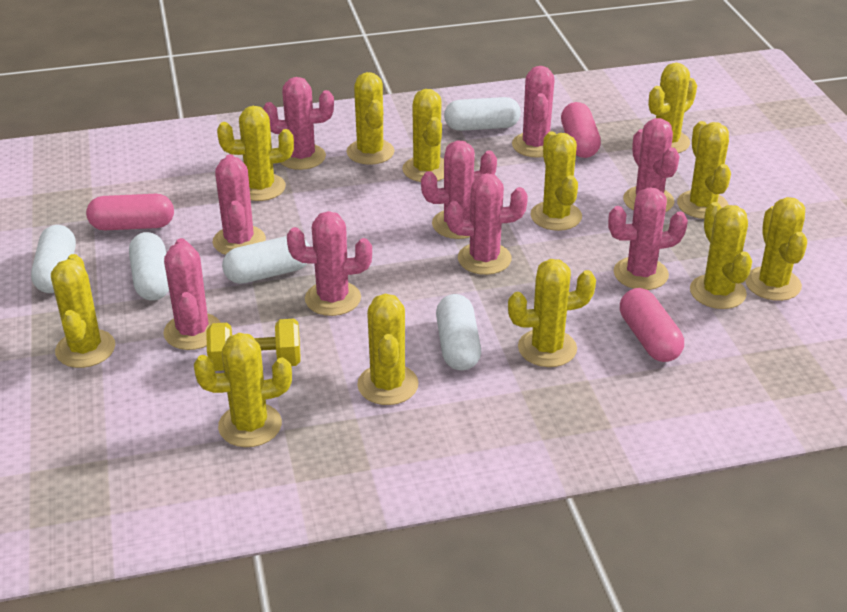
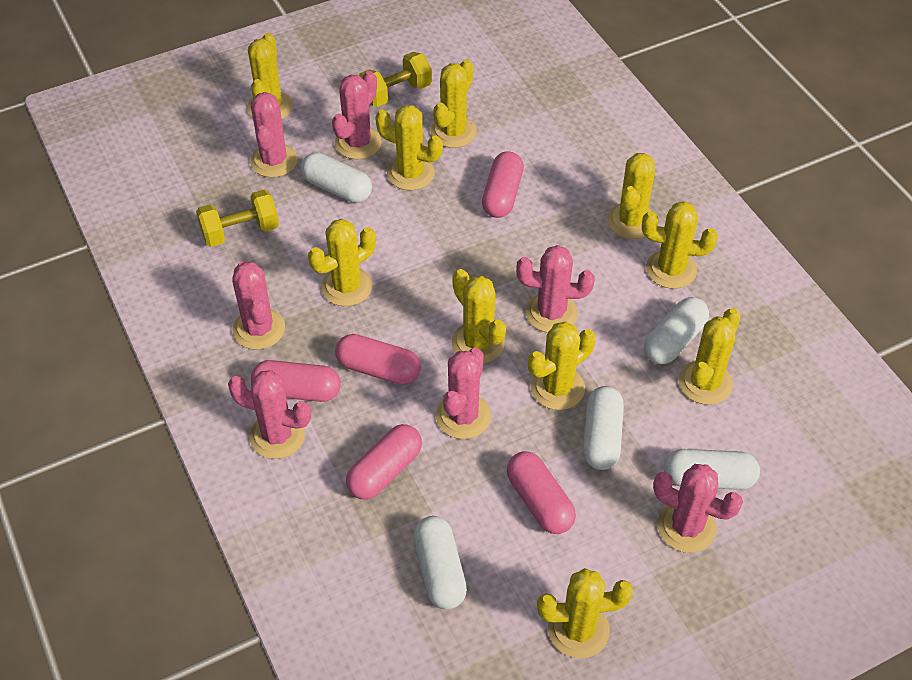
pink cactus: 9 -> 7
pink capsule: 3 -> 5
yellow cactus: 12 -> 10
yellow dumbbell: 1 -> 2

